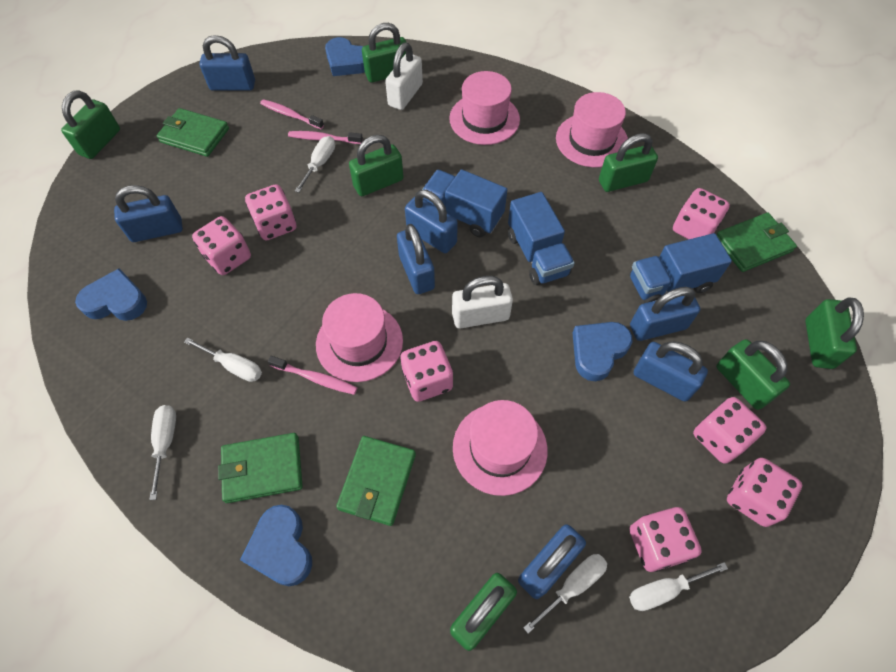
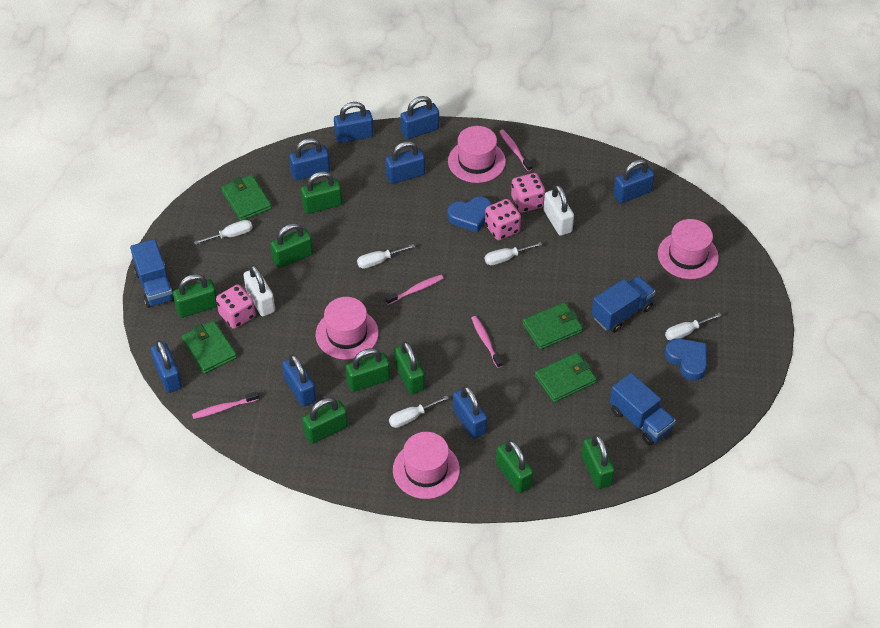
blue heart: 4 -> 2
blue padlock: 7 -> 8
green padlock: 7 -> 8
pink dice: 7 -> 3
pink toothbrush: 3 -> 4

